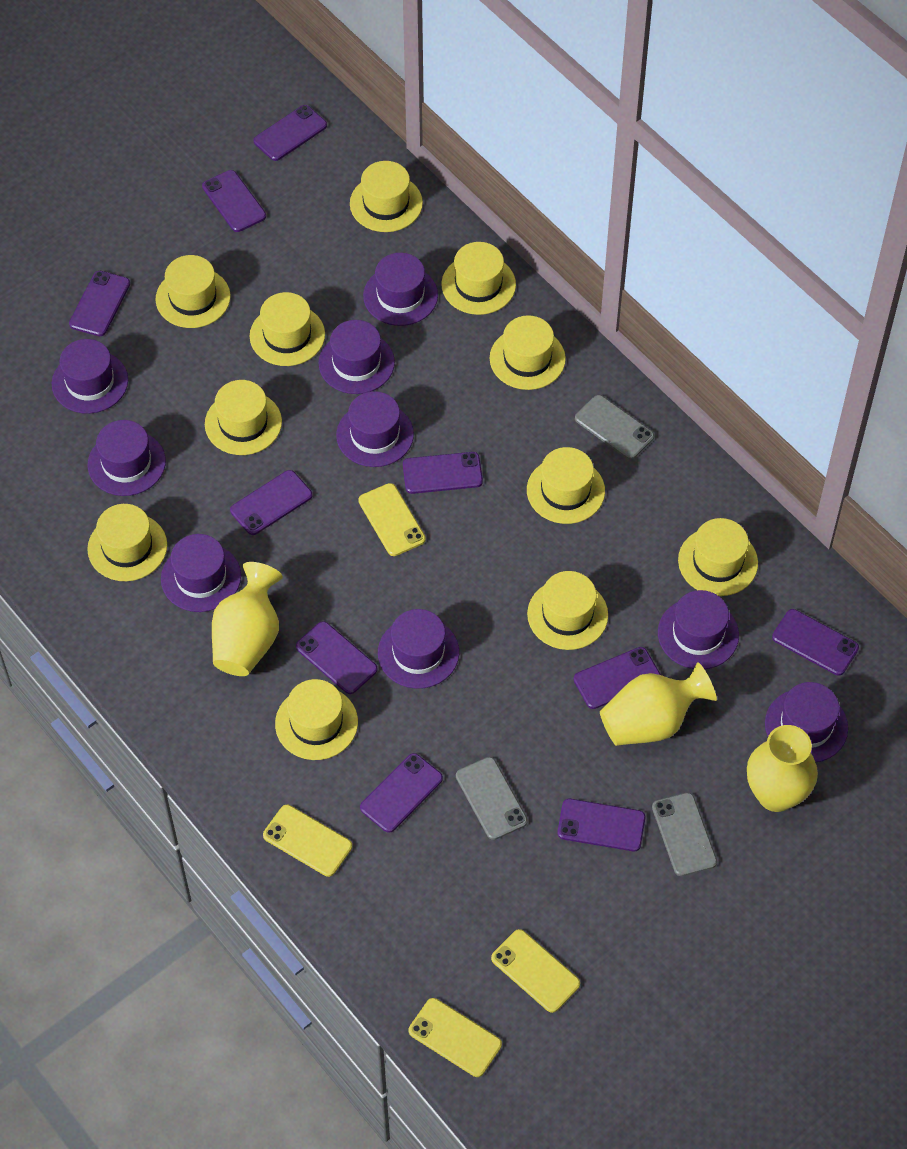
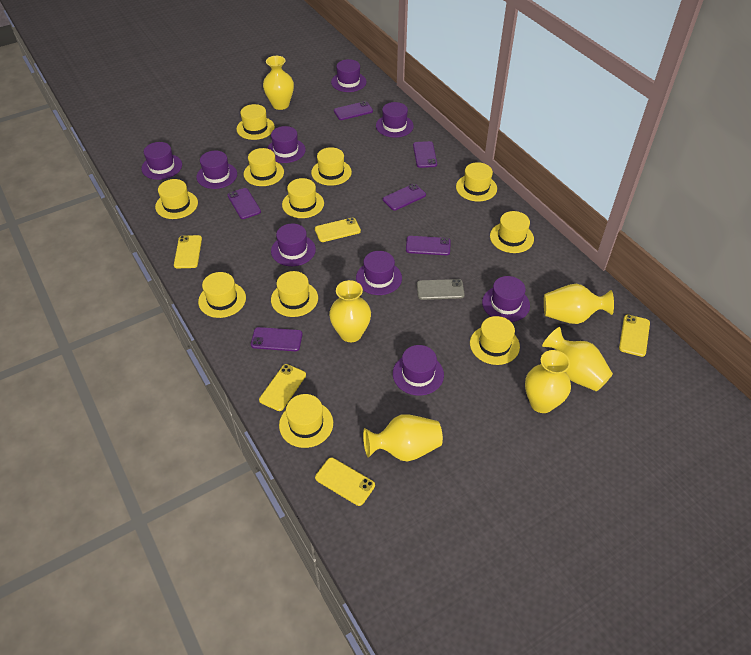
grey phone: 3 -> 1
purple phone: 10 -> 6
yellow phone: 4 -> 5
yellow vase: 3 -> 6

